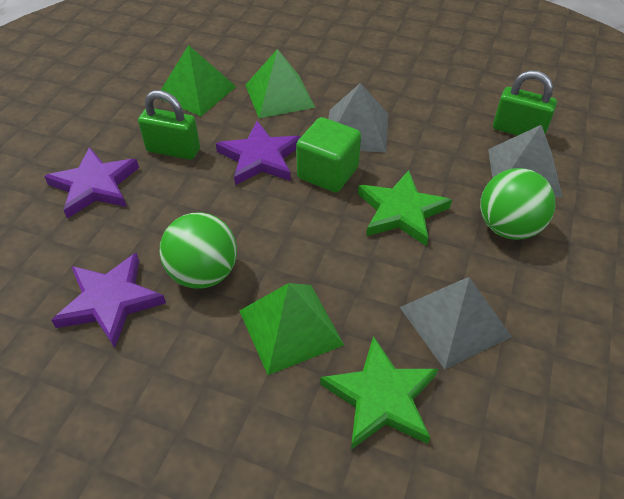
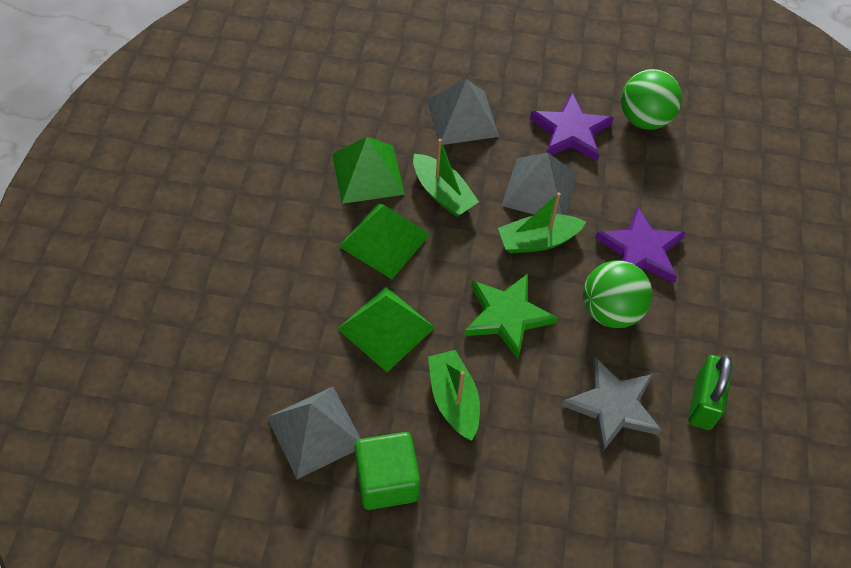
green boat: 0 -> 3
green padlock: 2 -> 1
green star: 2 -> 1
grey star: 0 -> 1
purple star: 3 -> 2

